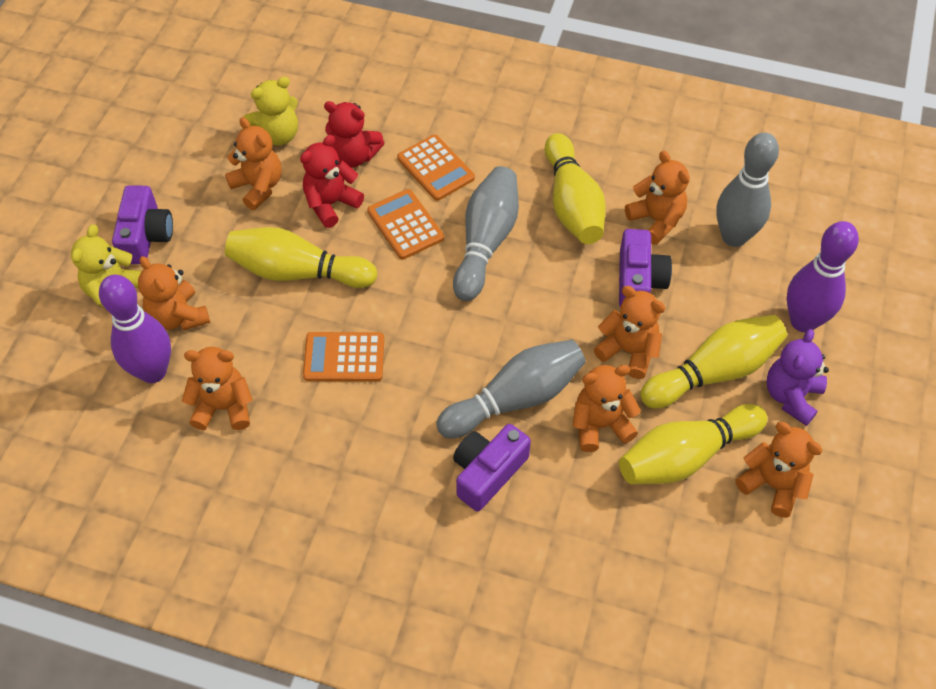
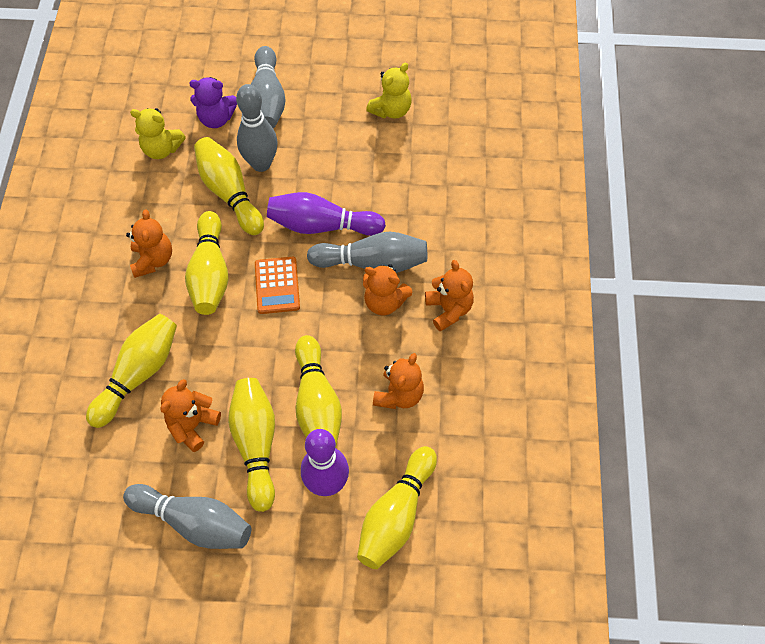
grey bowling pin: 3 -> 4
orange calculator: 3 -> 1
orange teddy bear: 7 -> 5
purple camera: 3 -> 0
red teddy bear: 2 -> 0
yellow bowling pin: 4 -> 6

